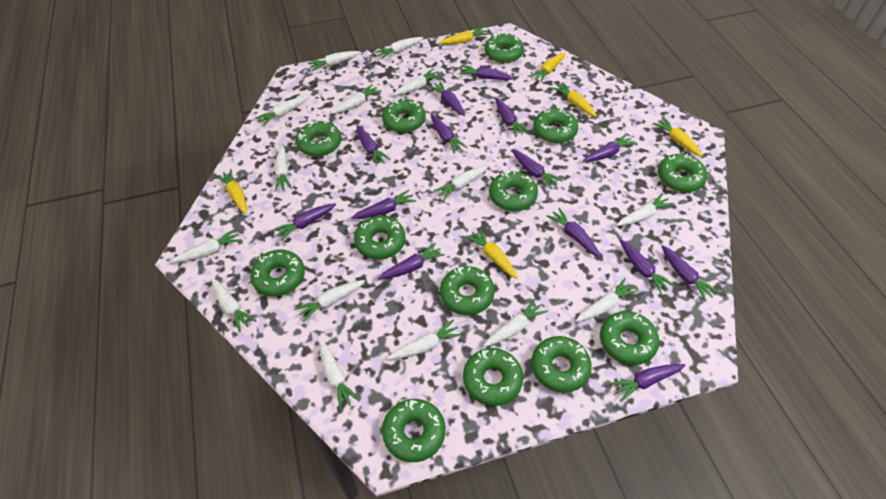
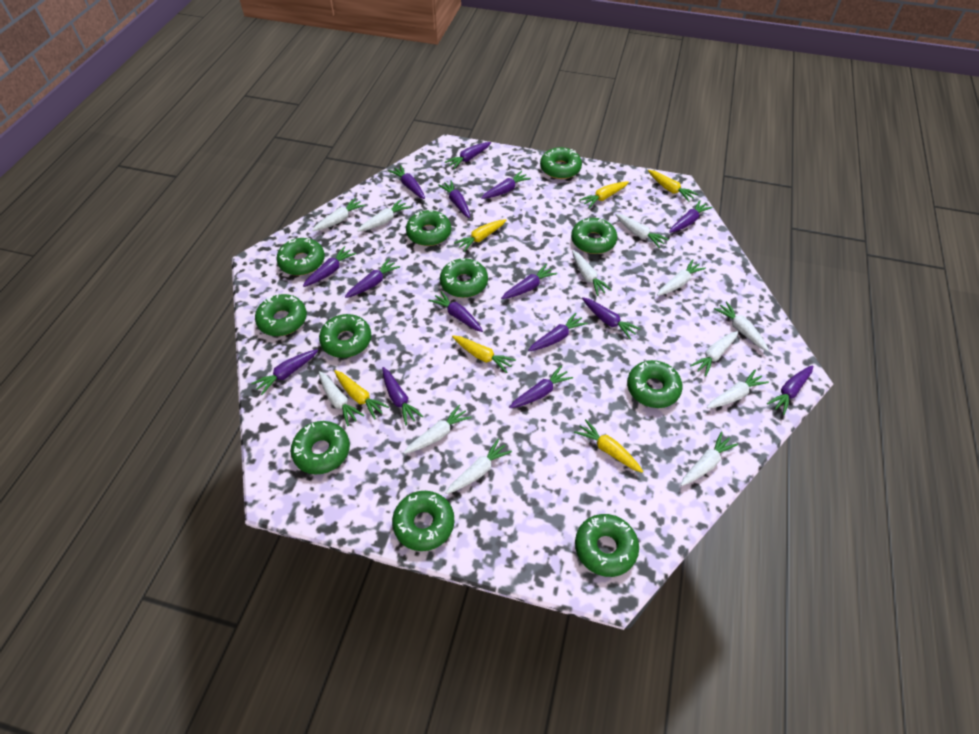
green donut: 13 -> 11
purple carrot: 14 -> 15
white carrot: 15 -> 12

